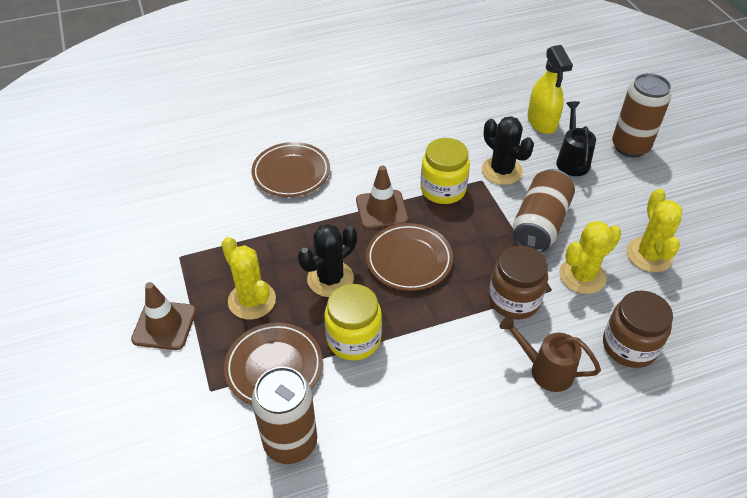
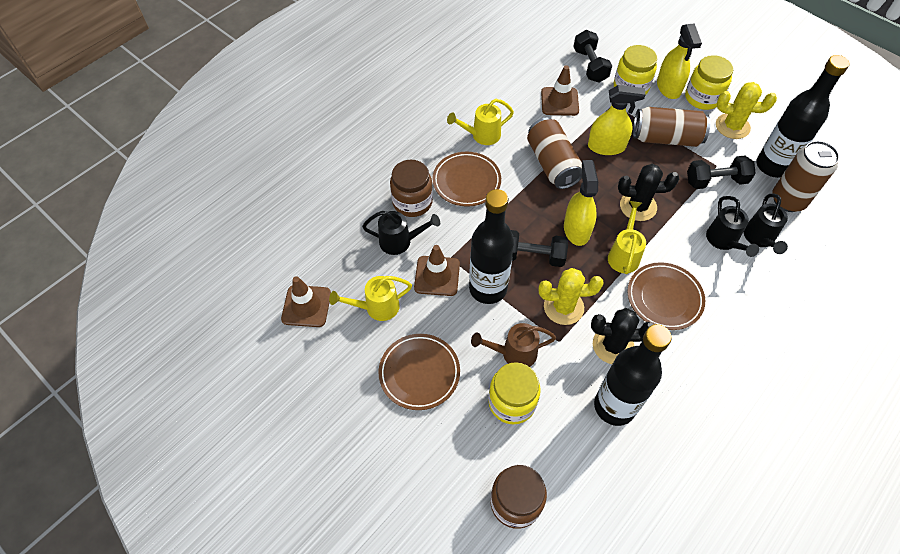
black bottle: 0 -> 3
black dumbbell: 0 -> 3
black watering can: 1 -> 3
brown traffic cone: 2 -> 3
yellow cactus: 3 -> 2
yellow jar: 2 -> 3
yellow spray bottle: 1 -> 3
yellow watering can: 0 -> 3

